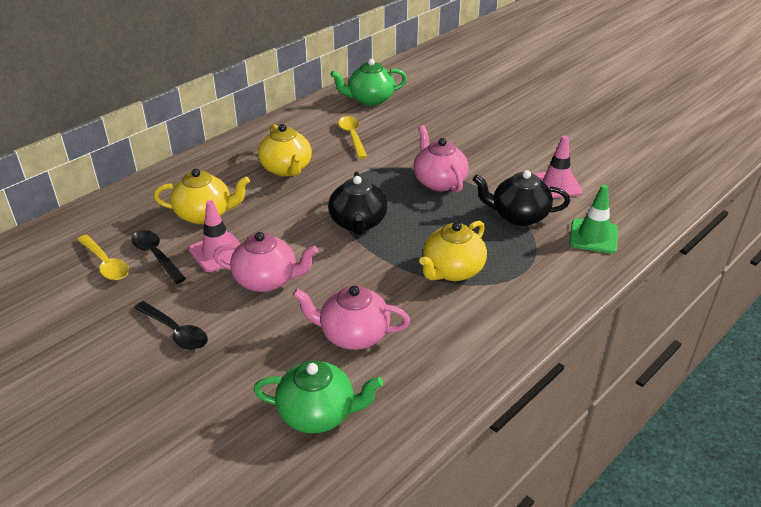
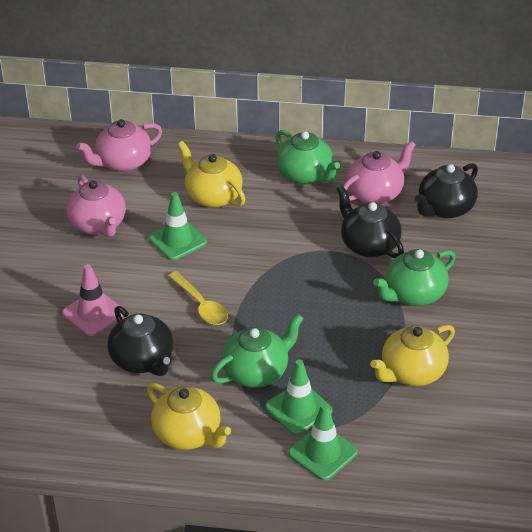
black spoon: 2 -> 0
black teapot: 2 -> 3
green teapot: 2 -> 3
green traffic cone: 1 -> 3
pink traffic cone: 2 -> 1
yellow spoon: 2 -> 1

